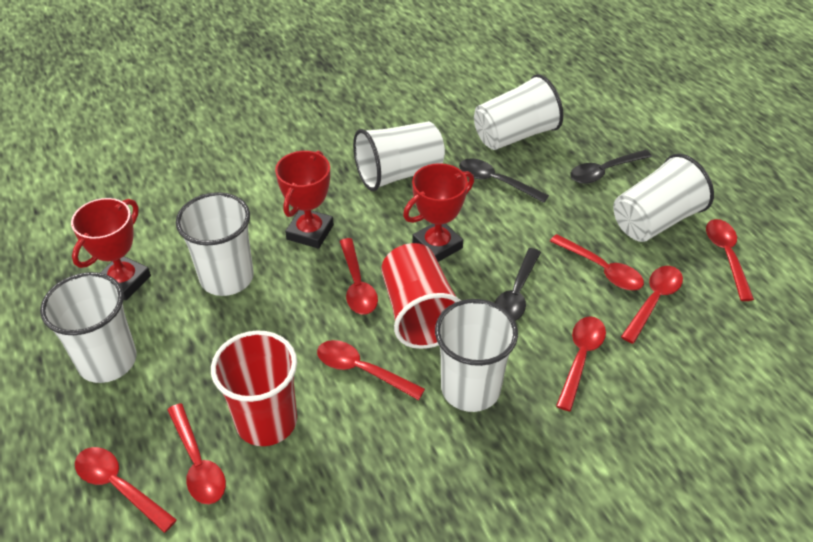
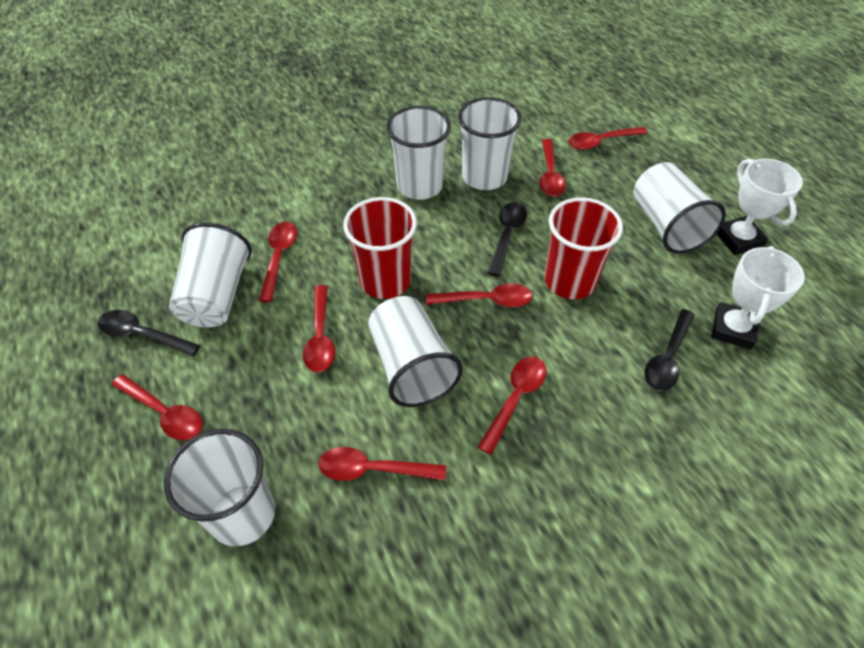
red trophy: 3 -> 0
white trophy: 0 -> 2

